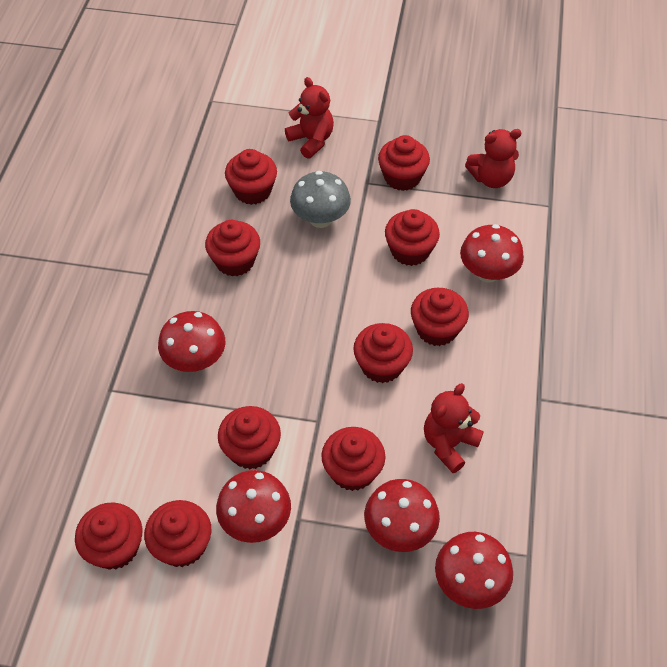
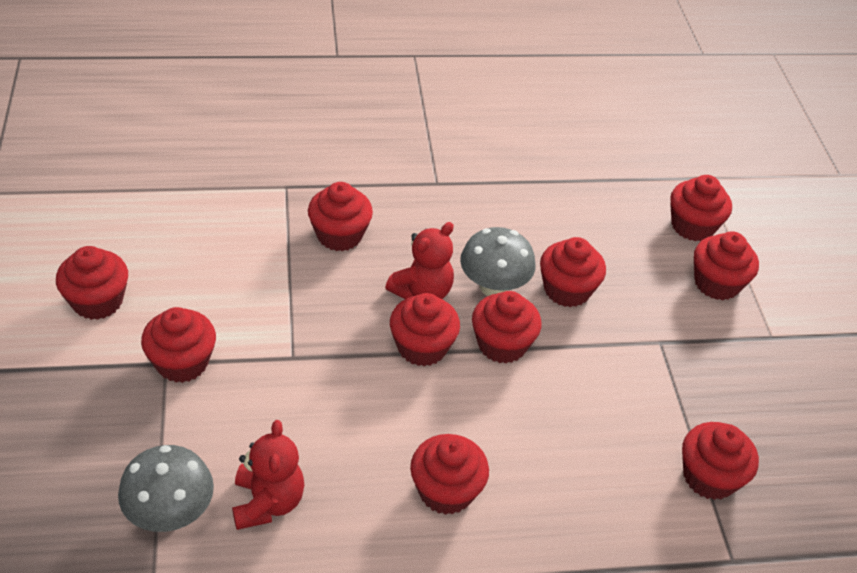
grey mushroom: 1 -> 2
red mushroom: 5 -> 0
red teddy bear: 3 -> 2

